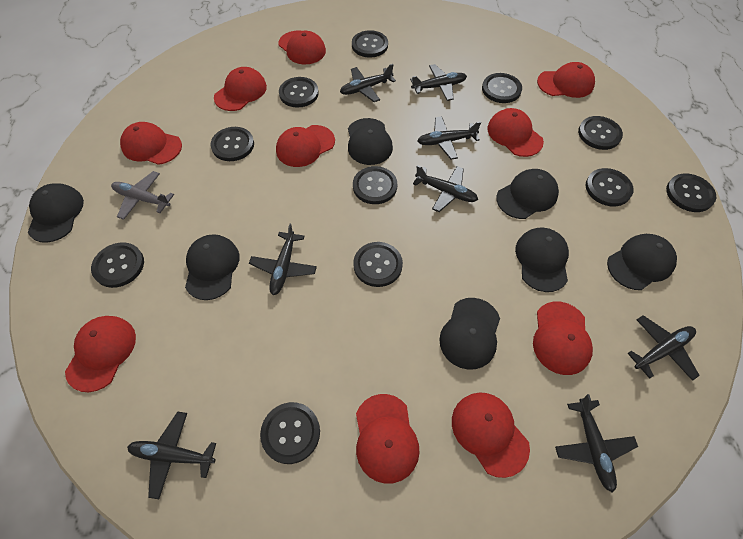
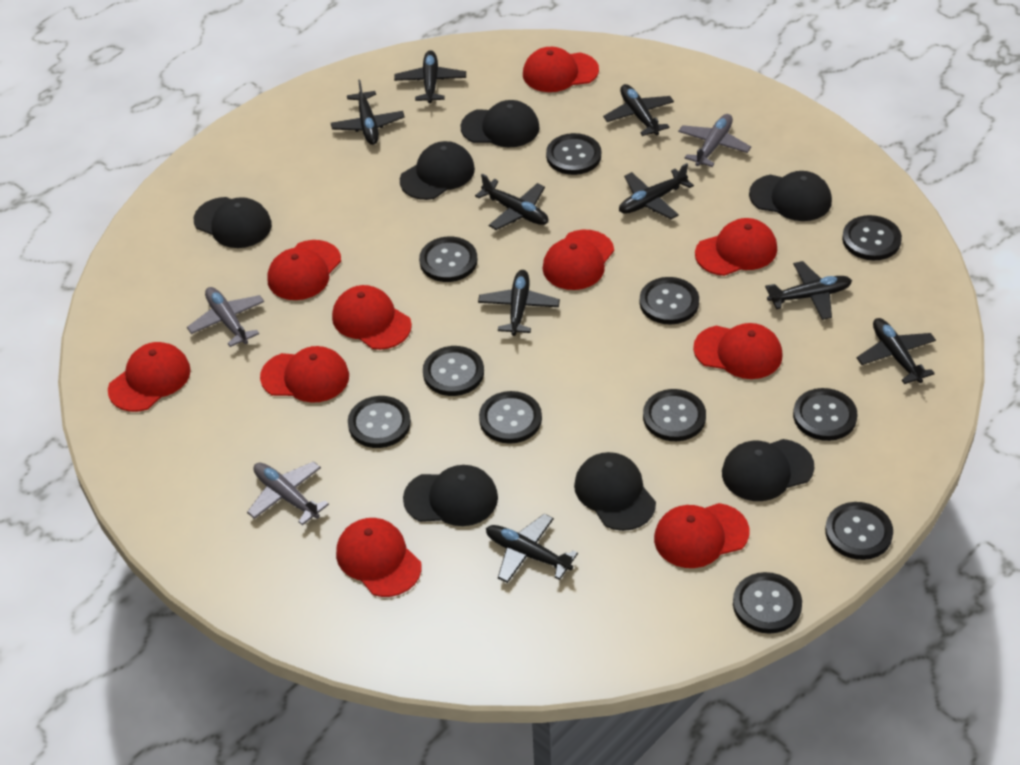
black plane: 8 -> 9
grey plane: 1 -> 3

